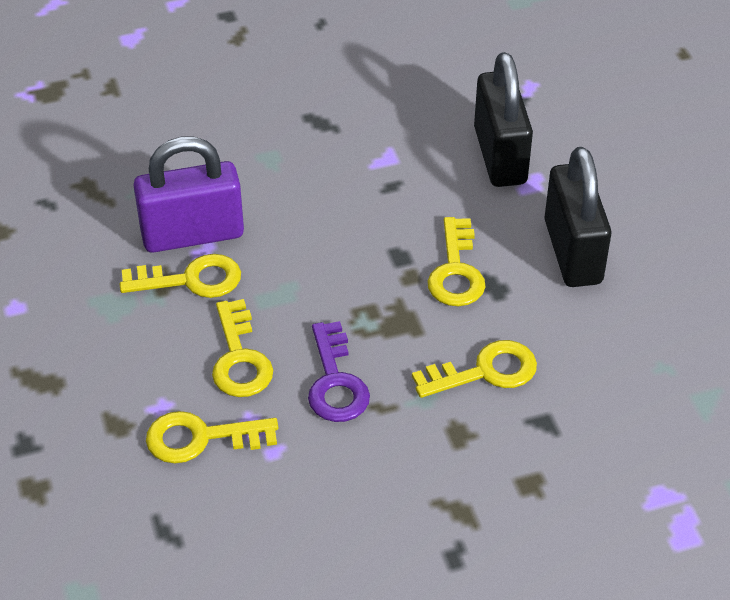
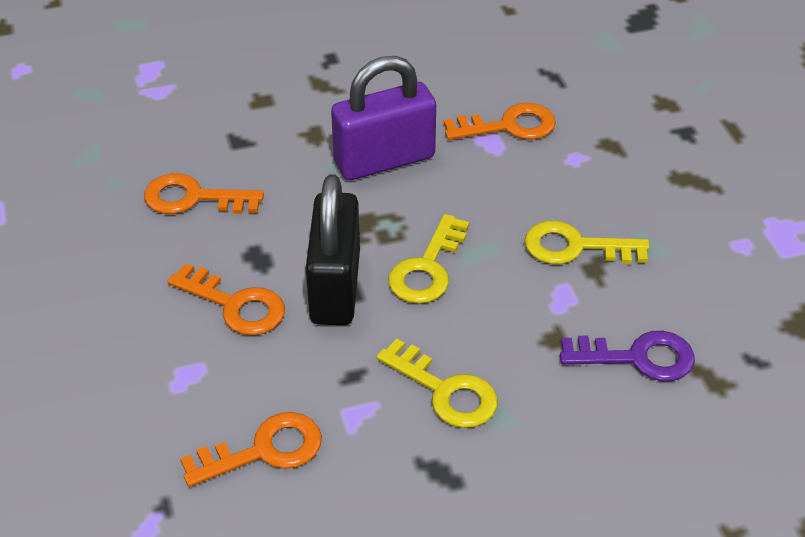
black padlock: 2 -> 1
orange key: 0 -> 4
yellow key: 5 -> 3

